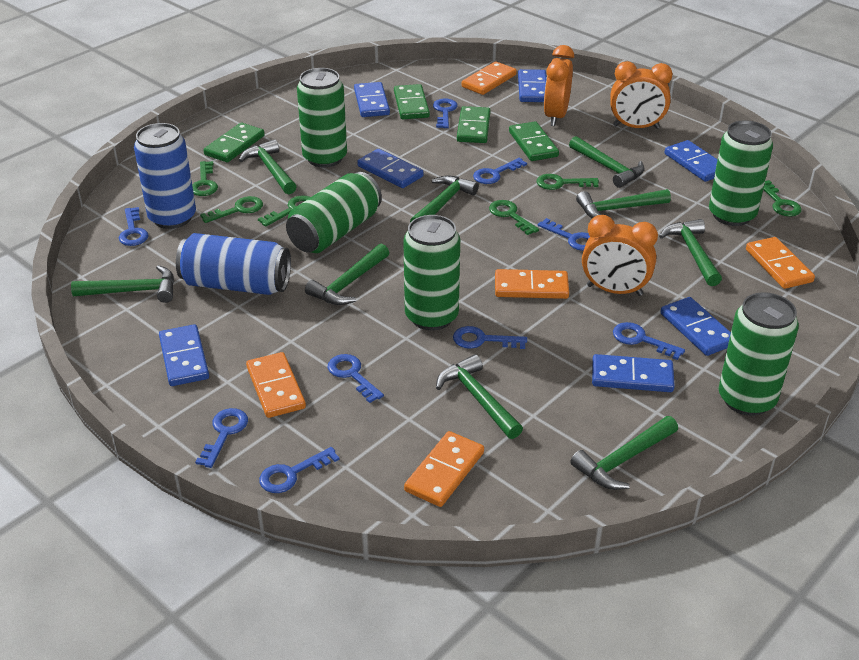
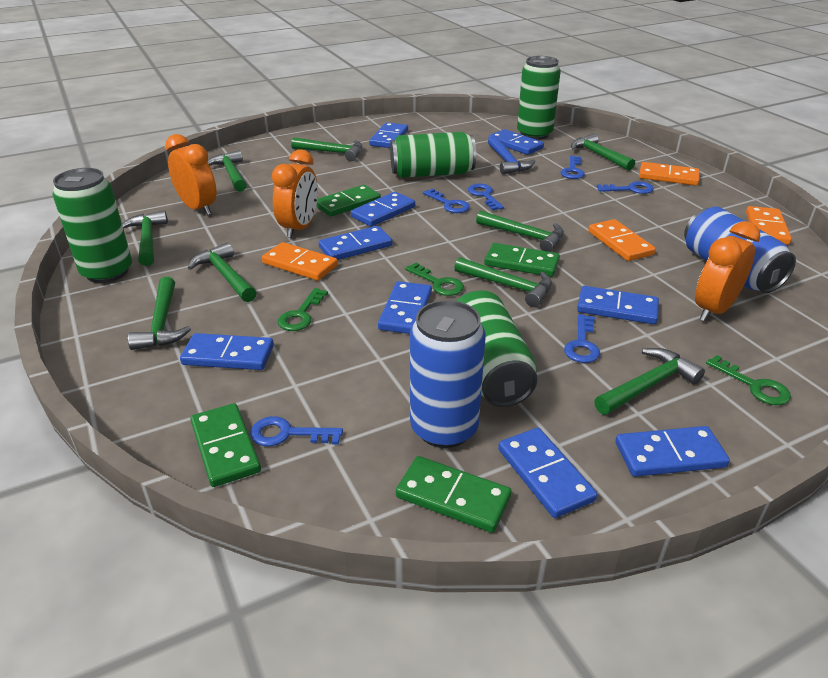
blue domino: 7 -> 9
blue hammer: 0 -> 1
blue key: 9 -> 6
green can: 5 -> 4
green key: 6 -> 3
orange domino: 5 -> 4

